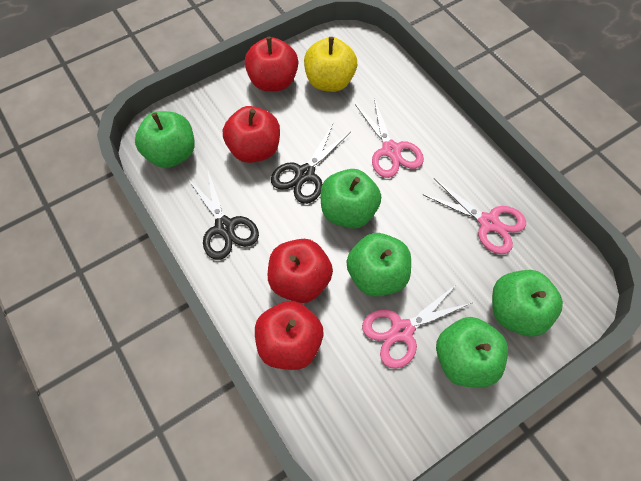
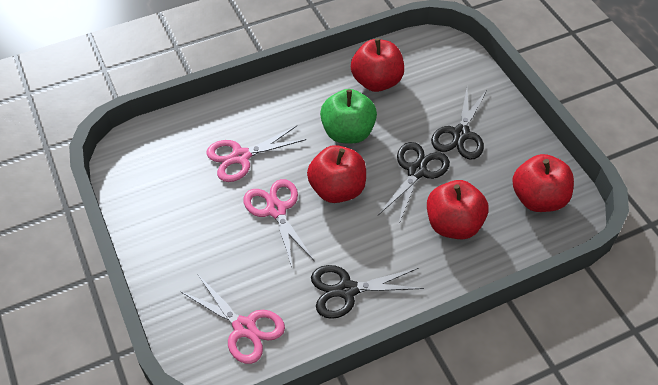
black scissors: 2 -> 3
green apple: 5 -> 1
yellow apple: 1 -> 0

